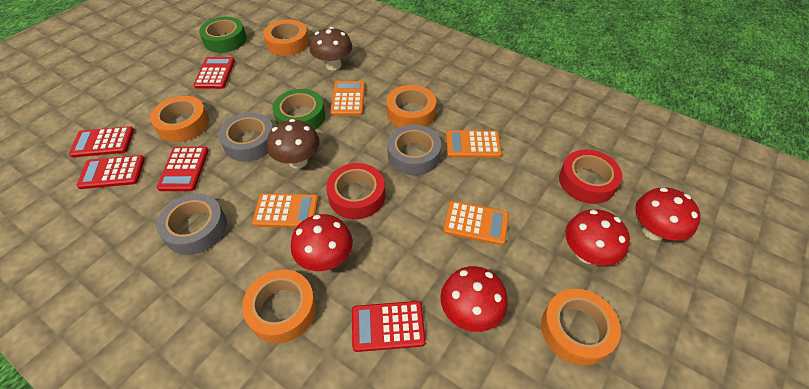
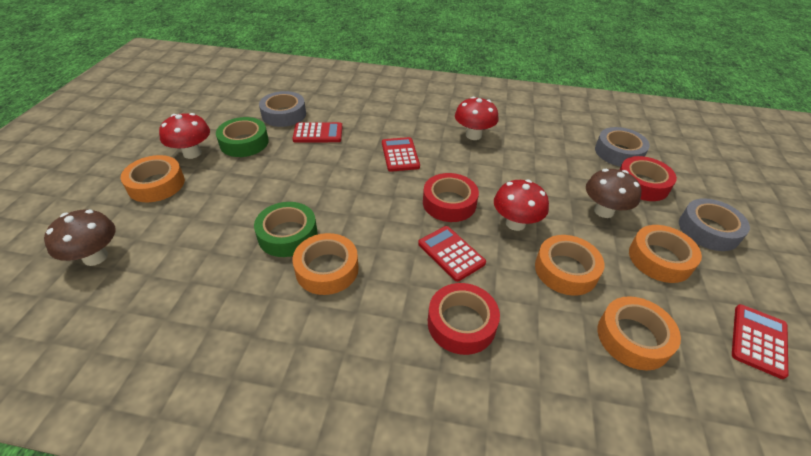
orange calculator: 4 -> 0
red calculator: 5 -> 4
red mushroom: 4 -> 3
red tape: 2 -> 3

